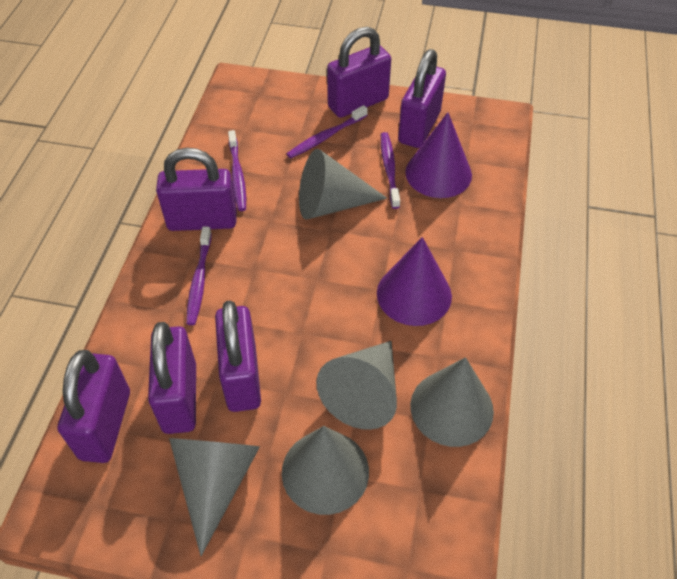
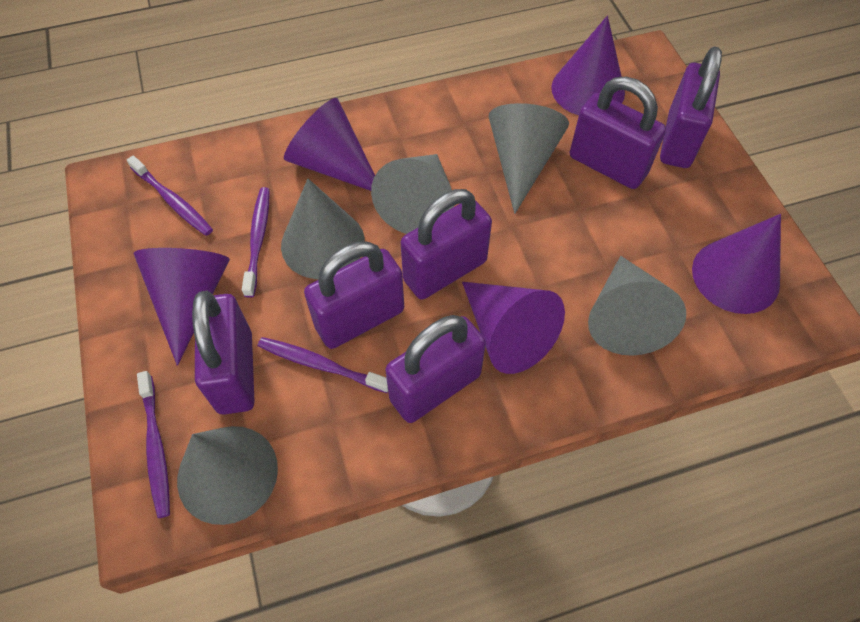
purple cone: 2 -> 5

